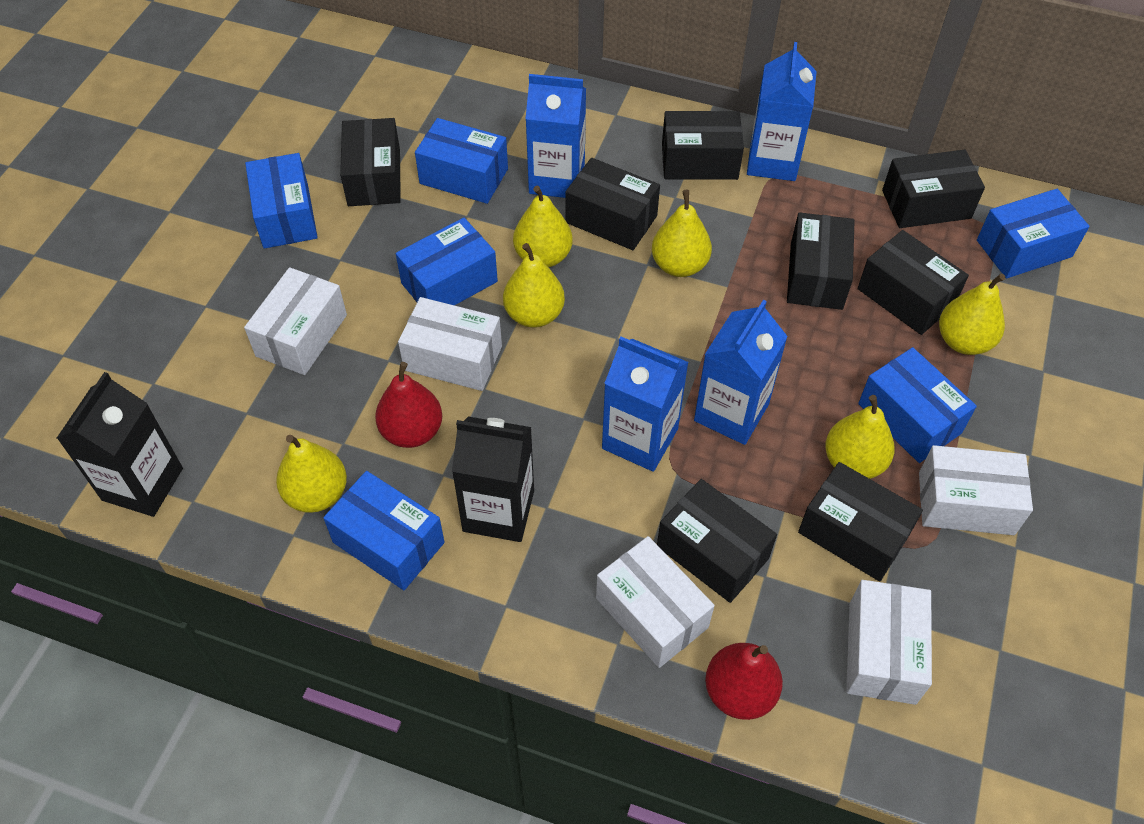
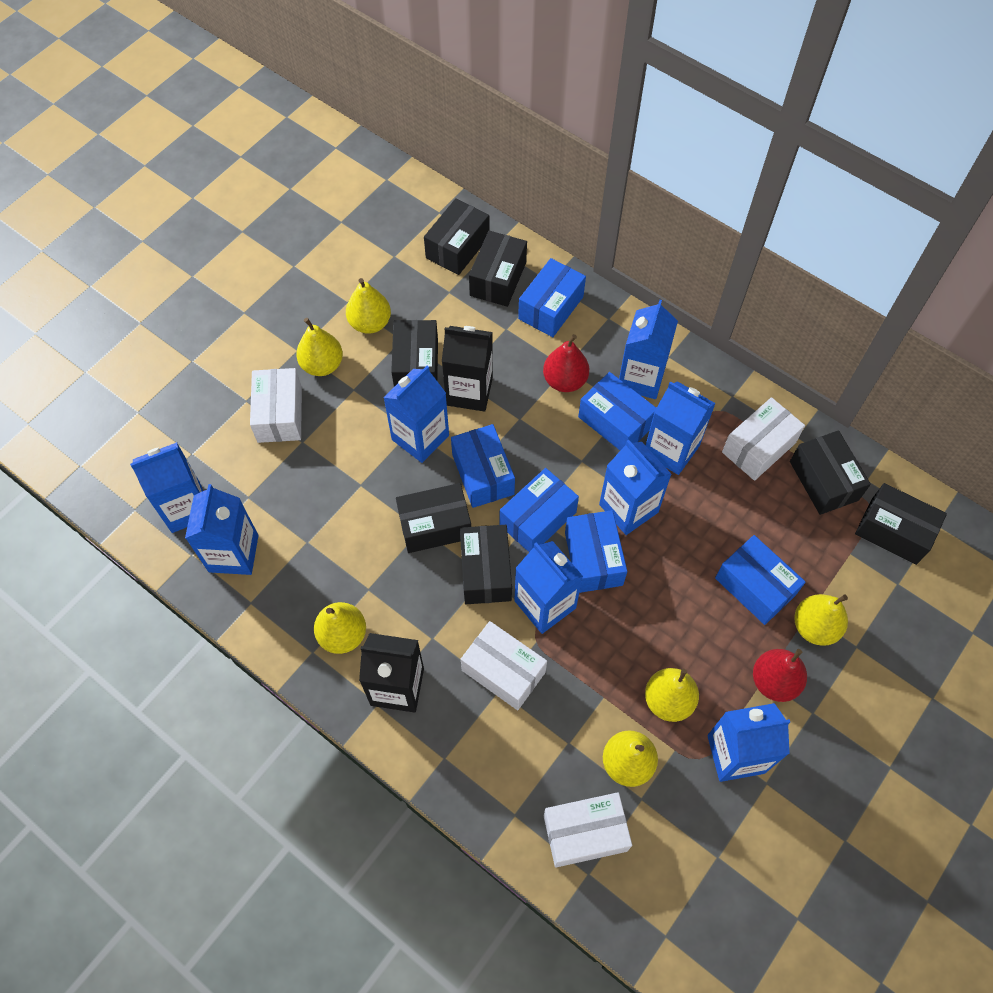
black box: 8 -> 7
blue carton: 4 -> 8
white box: 5 -> 4

